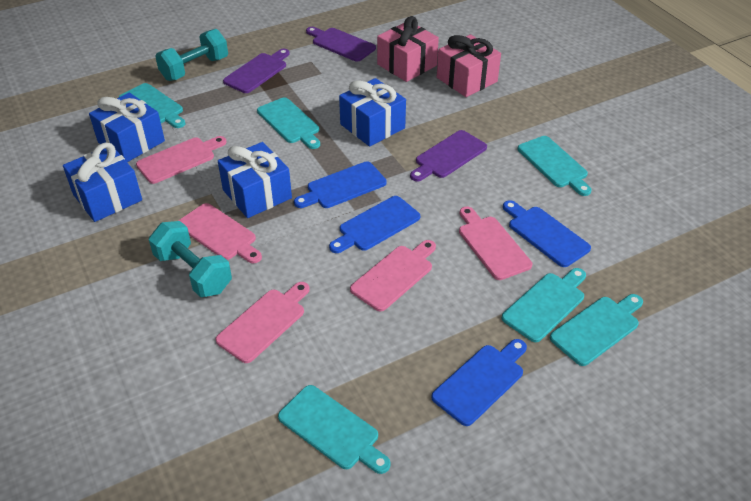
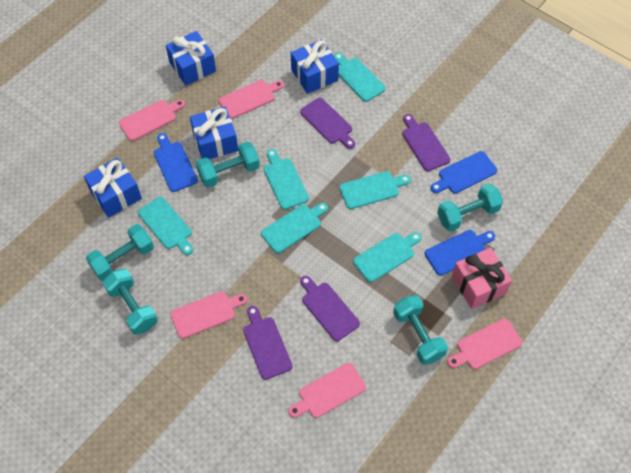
blue cutting board: 4 -> 3
pink gift: 2 -> 1
purple cutting board: 3 -> 4
turquoise dumbbell: 2 -> 5

